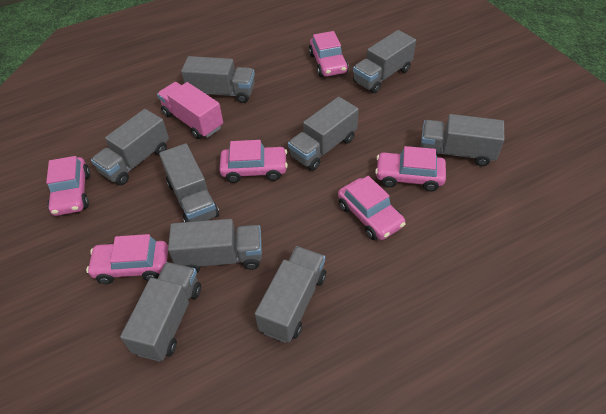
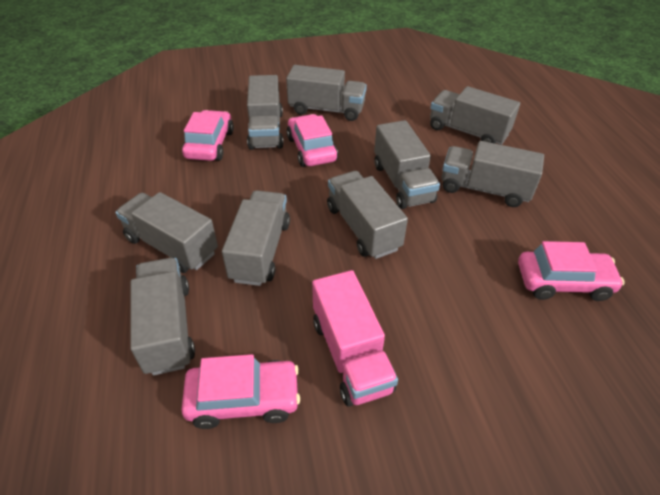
pink car: 6 -> 4

